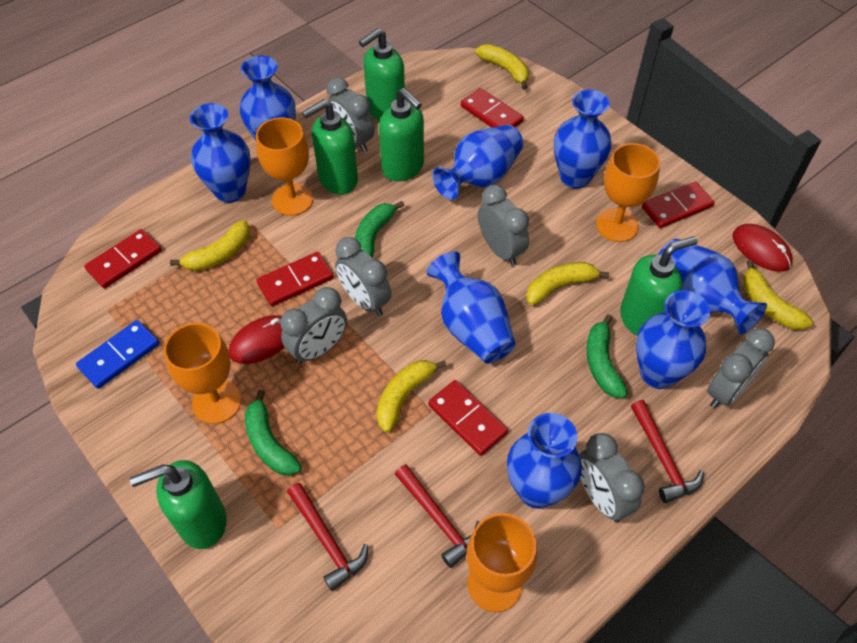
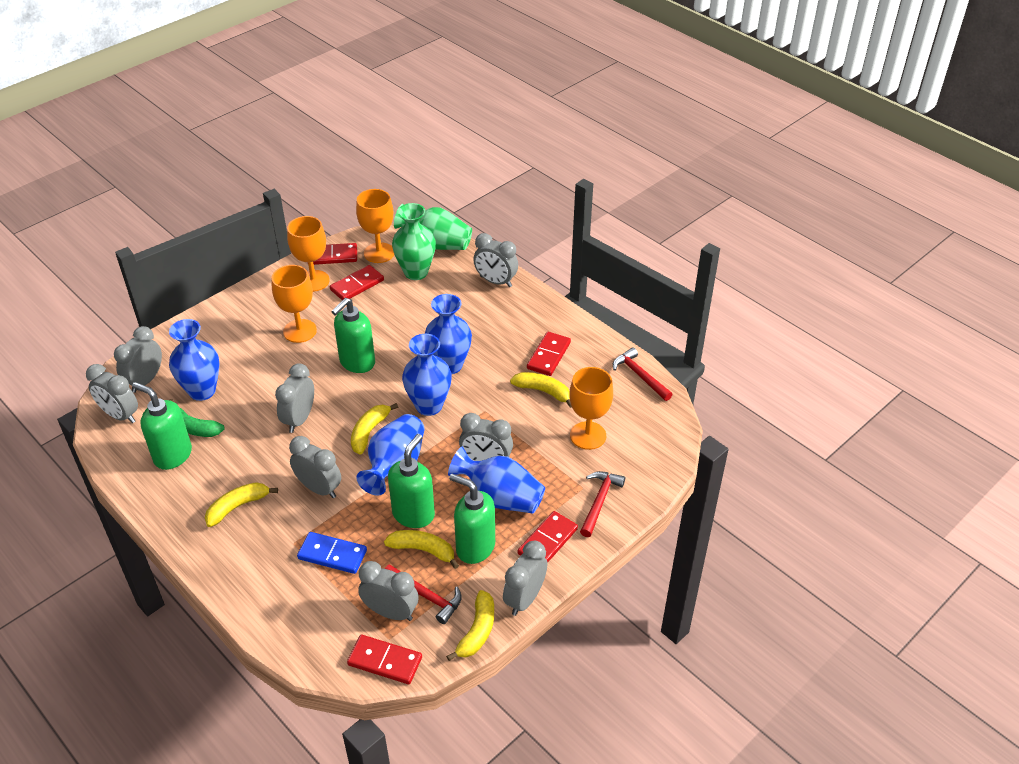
blue vase: 8 -> 5
green banana: 3 -> 1
green soap dispenser: 5 -> 4
green vase: 0 -> 2
grey clock: 6 -> 8
red mouse: 2 -> 0

